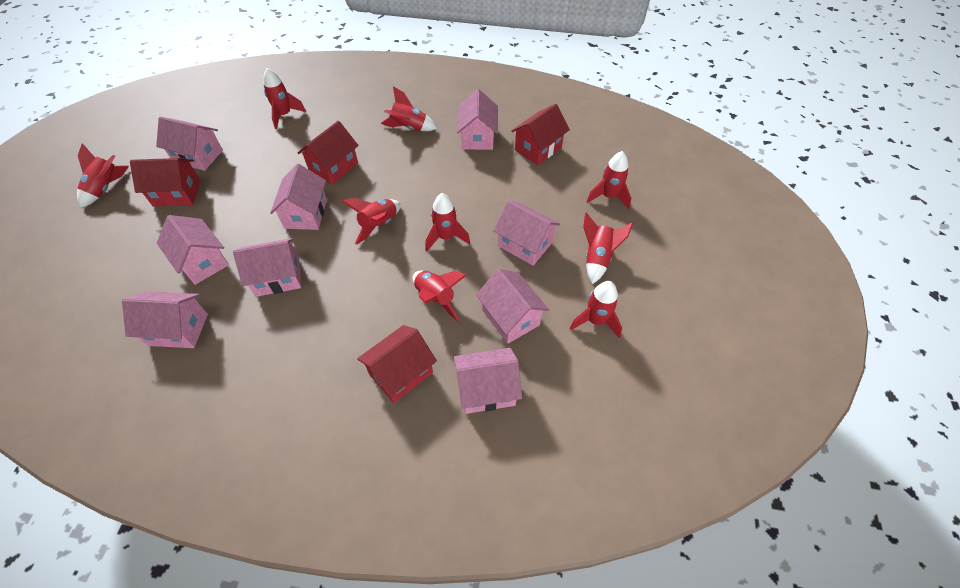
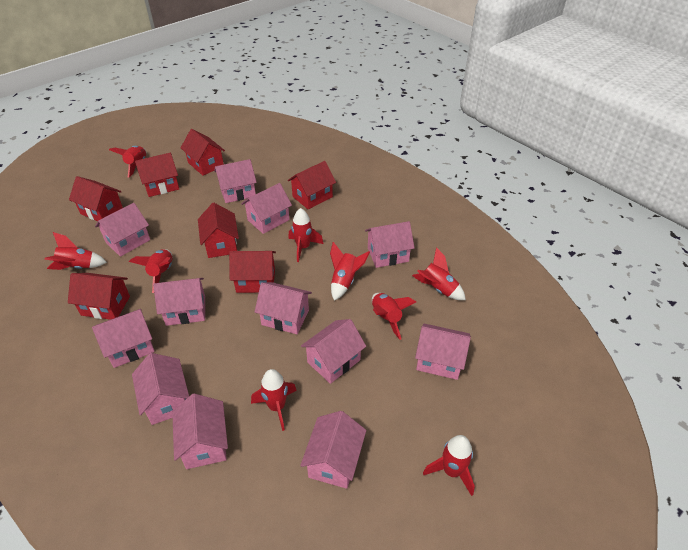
pink house: 9 -> 12
red house: 4 -> 7

